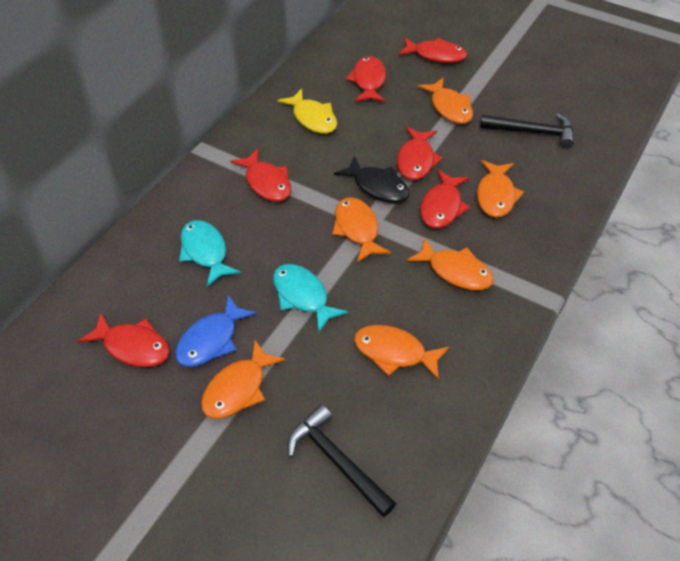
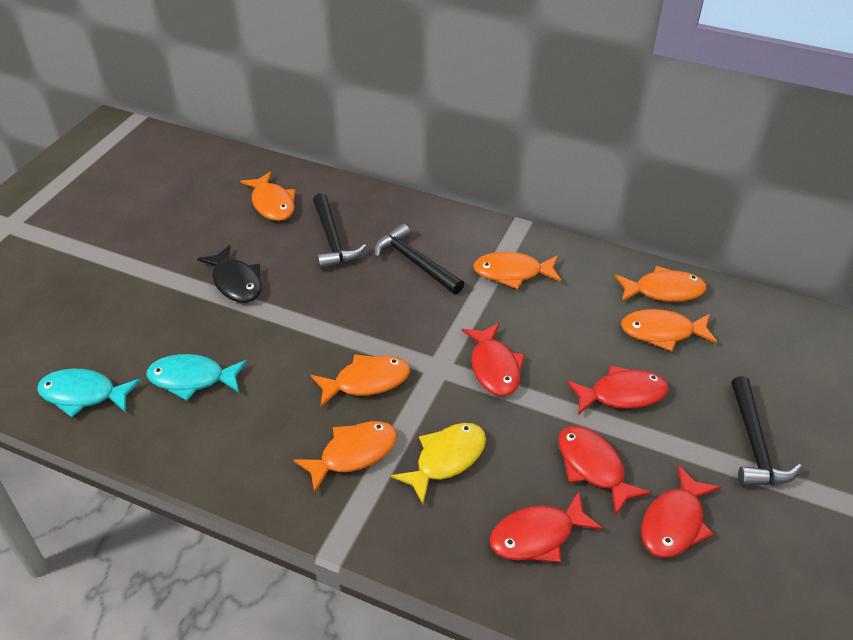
black hammer: 2 -> 3
blue fish: 1 -> 0
red fish: 6 -> 5

